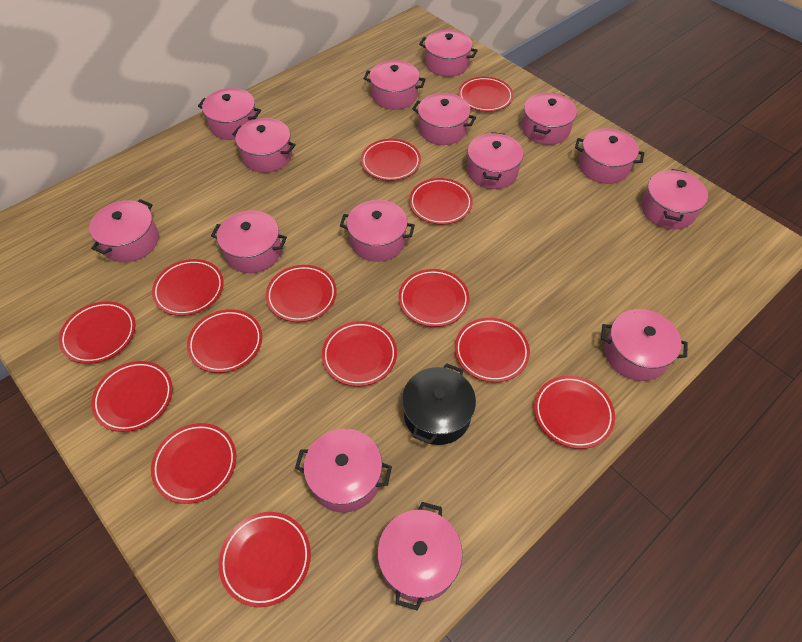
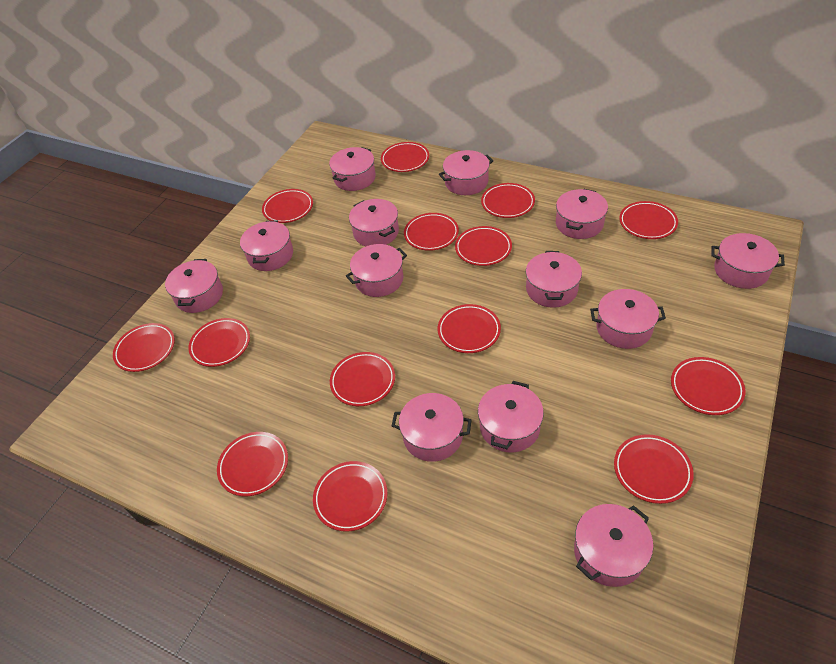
black pot: 1 -> 0
pink pot: 15 -> 13

